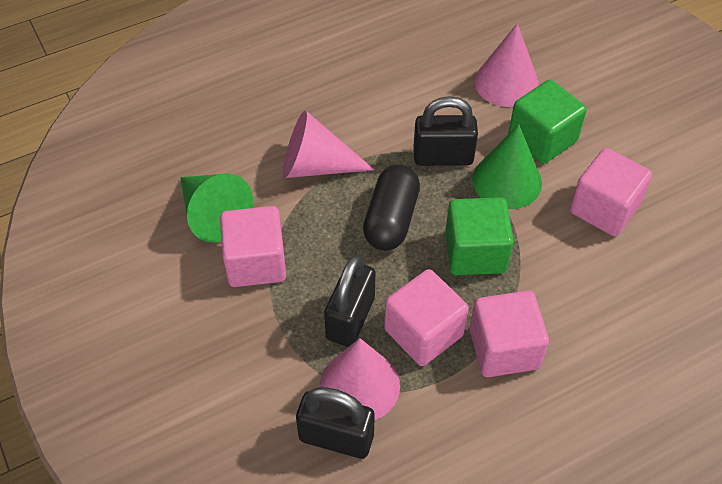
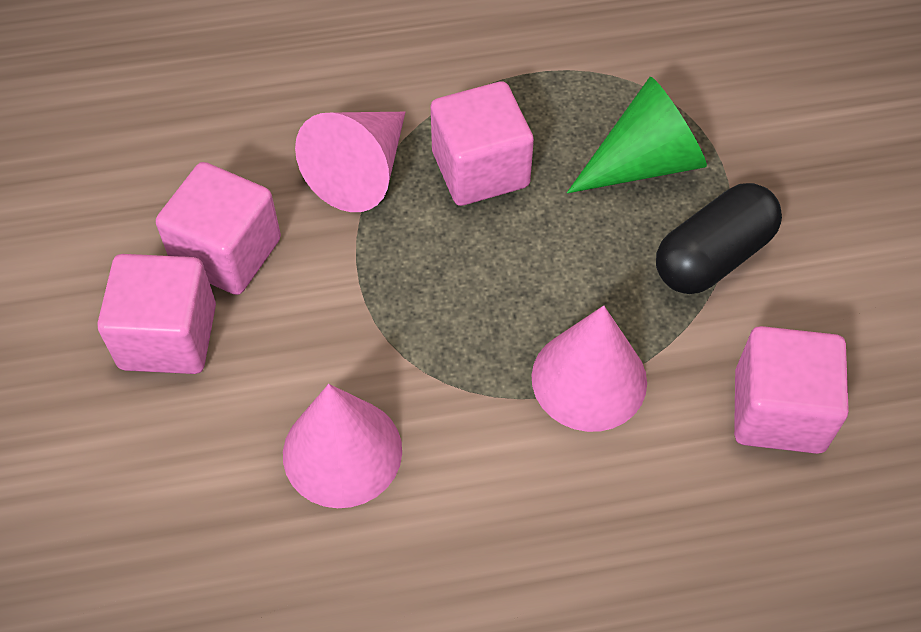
black padlock: 3 -> 0
green cone: 2 -> 1
green cube: 2 -> 0

